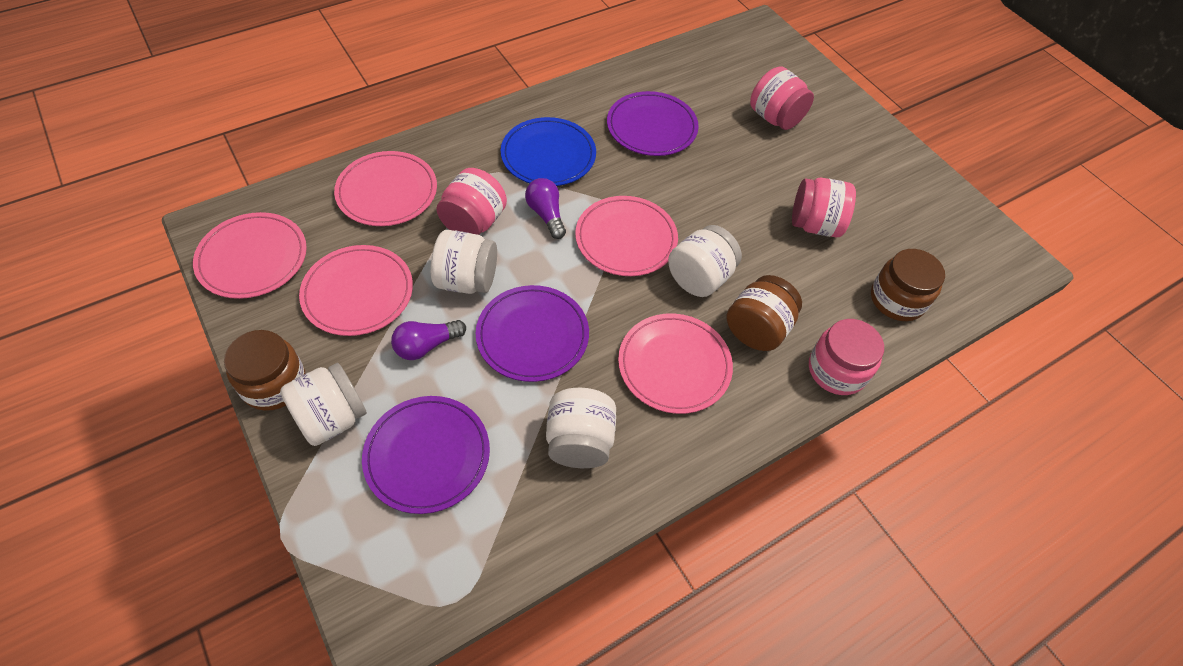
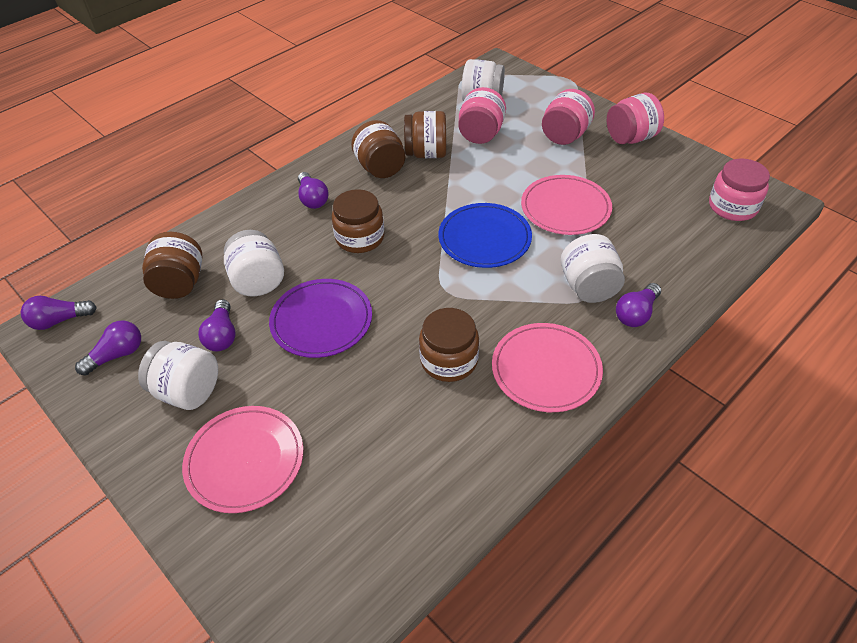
brown jar: 3 -> 5
pink plate: 5 -> 3
purple light bulb: 2 -> 5
purple plate: 3 -> 1

